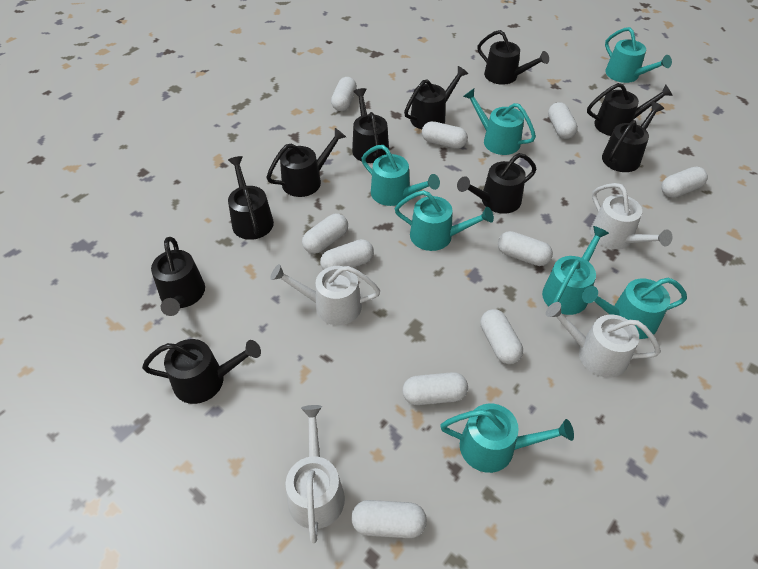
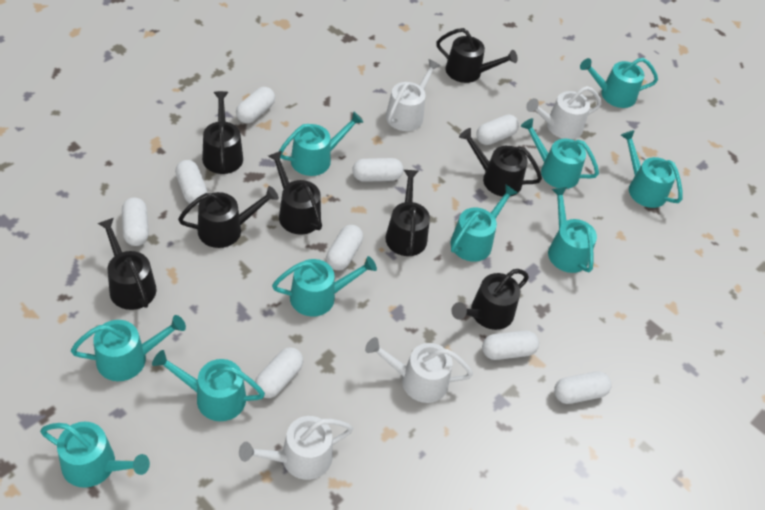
black watering can: 10 -> 8
turquoise watering can: 7 -> 10
white capsule: 10 -> 9

